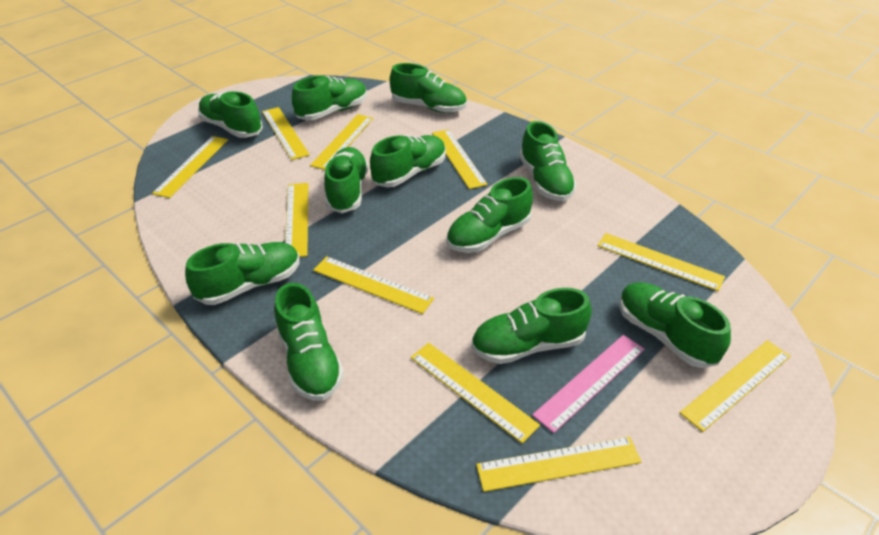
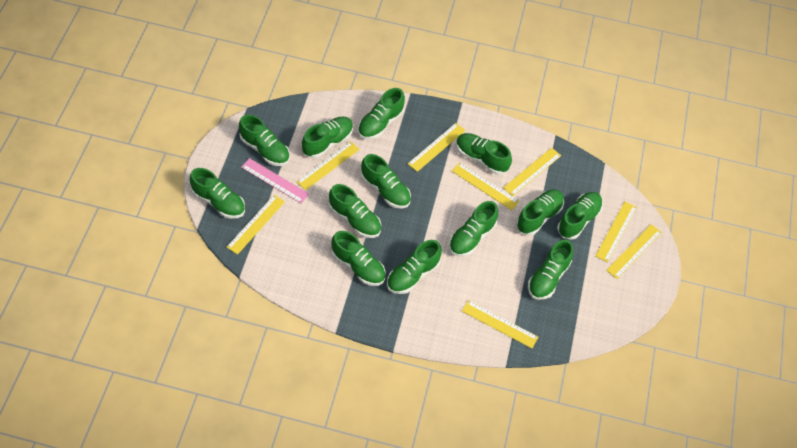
green shoe: 11 -> 13
yellow ruler: 10 -> 8

